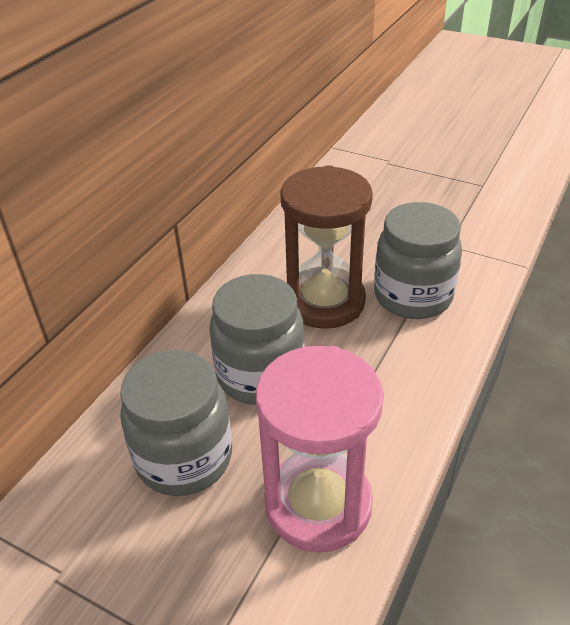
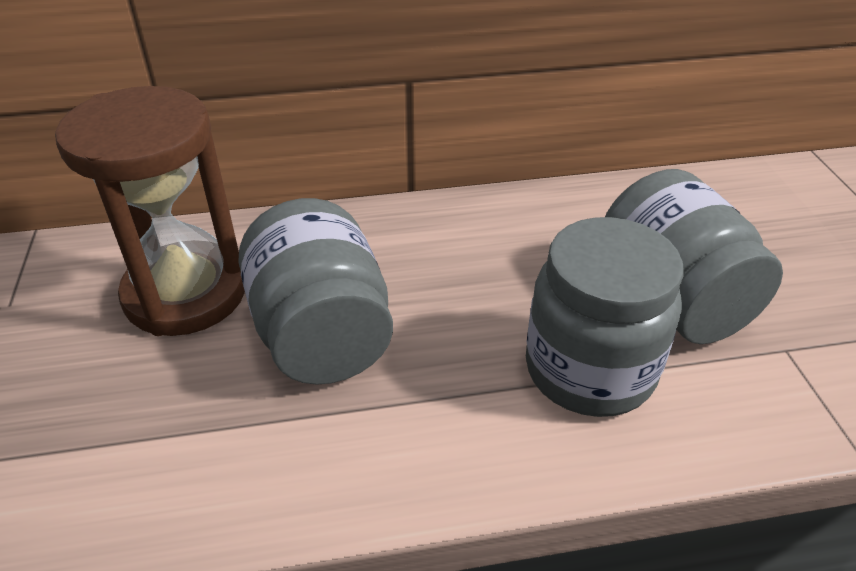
pink hourglass: 1 -> 0

